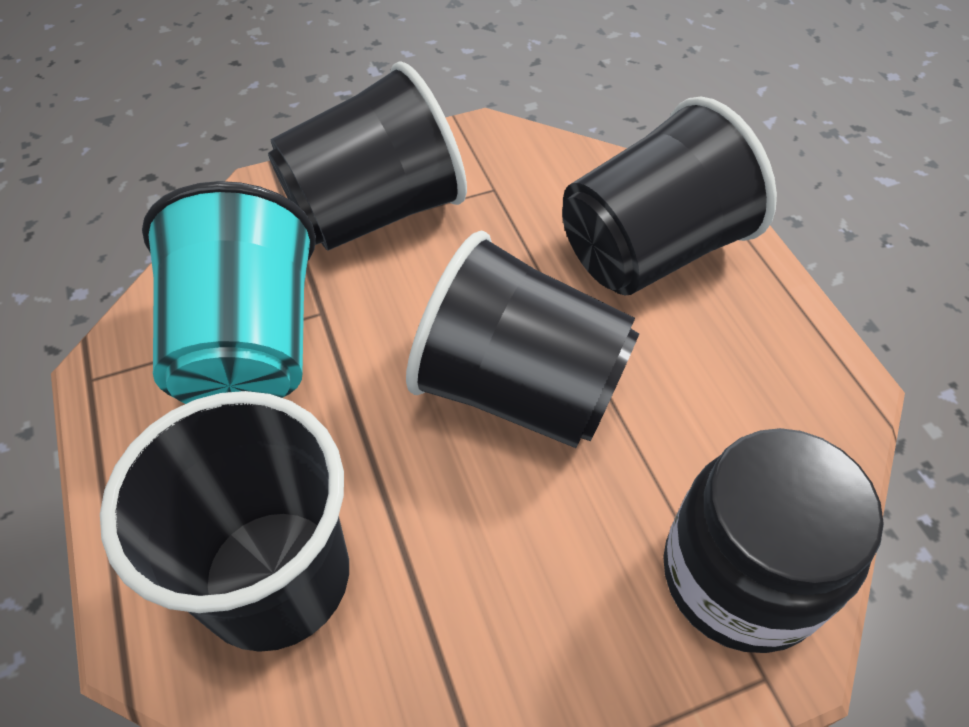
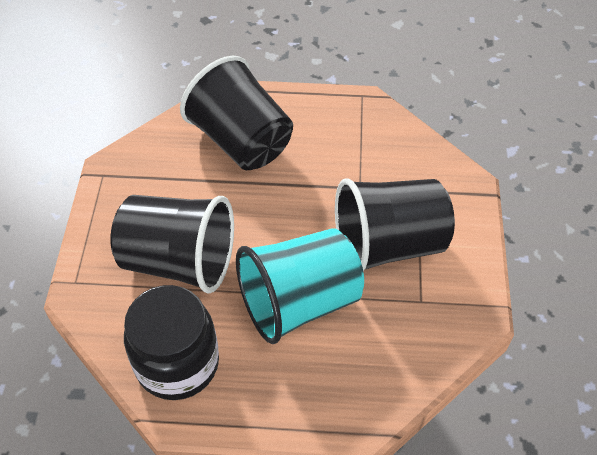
black cup: 4 -> 3

